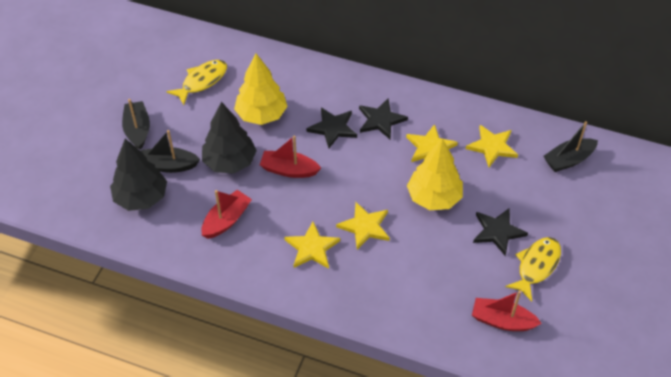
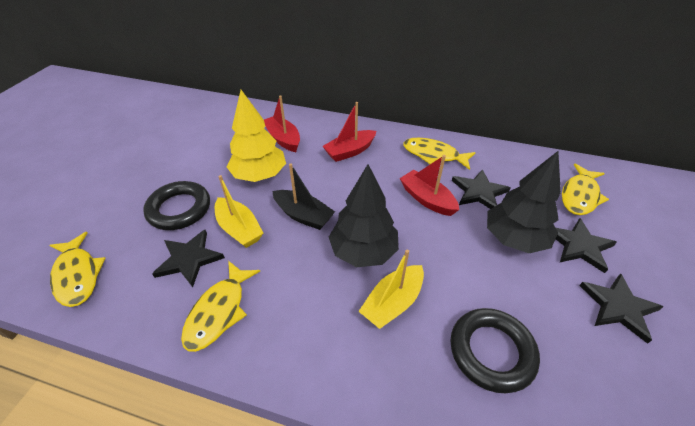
black boat: 3 -> 1
black ring: 0 -> 2
black star: 3 -> 4
yellow boat: 0 -> 2
yellow fish: 2 -> 4
yellow star: 4 -> 0
yellow tree: 2 -> 1

